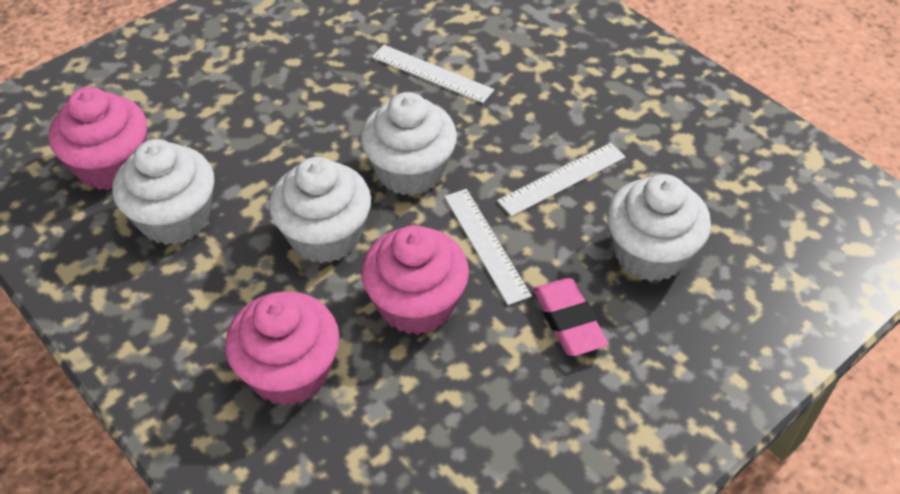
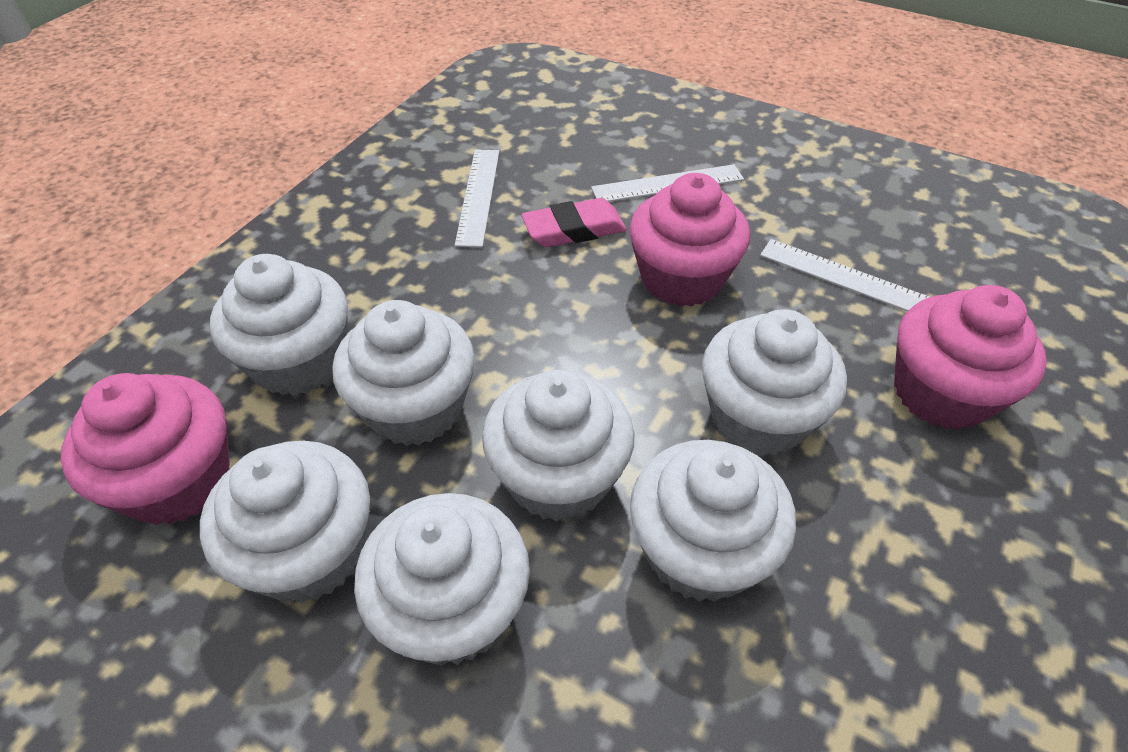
white cupcake: 4 -> 7

